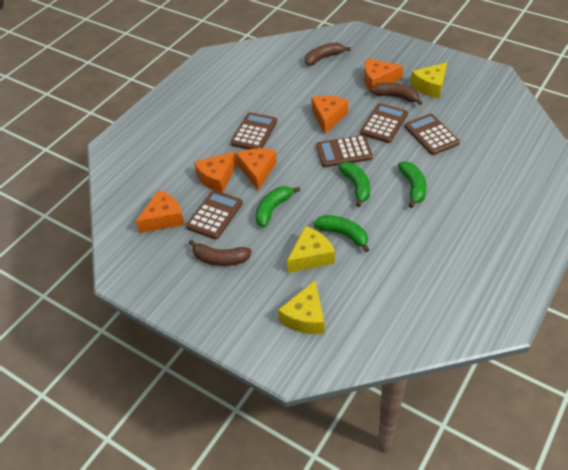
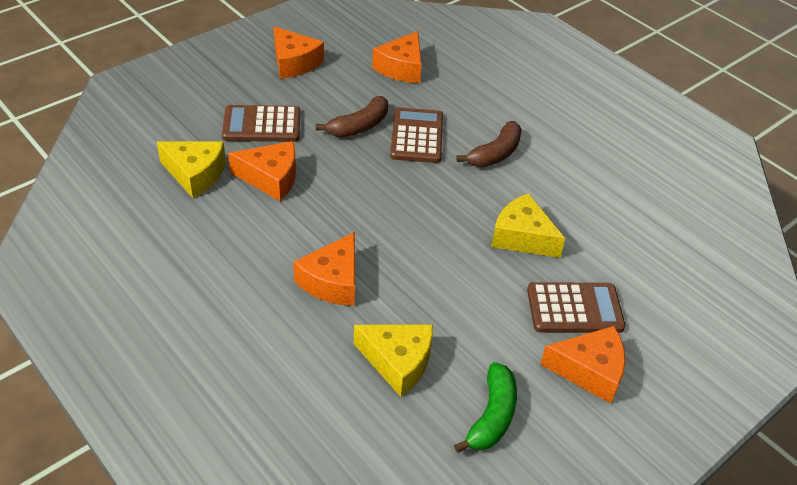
brown banana: 3 -> 2
brown calculator: 5 -> 3
green banana: 4 -> 1

